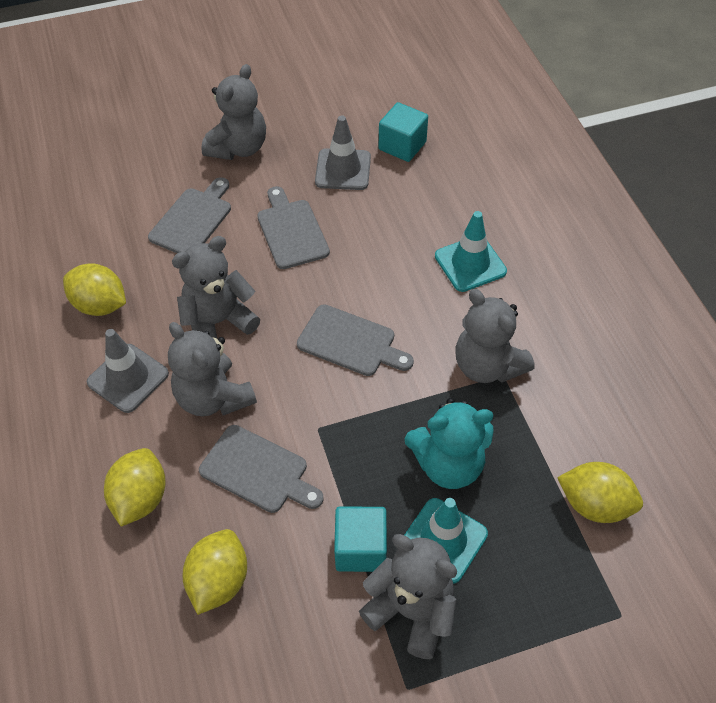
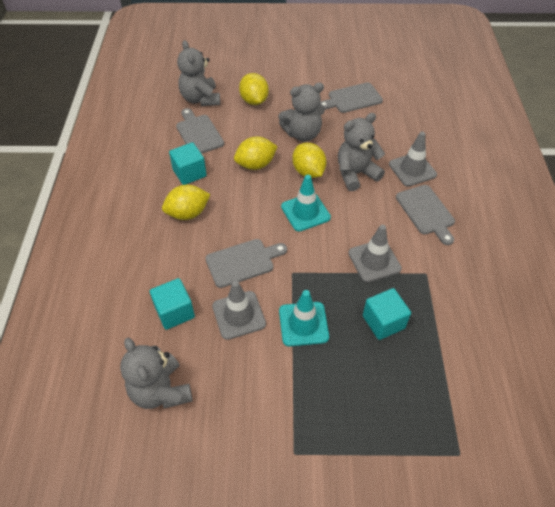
grey teddy bear: 5 -> 4
grey traffic cone: 2 -> 3
turquoise cube: 2 -> 3
turquoise teddy bear: 1 -> 0

